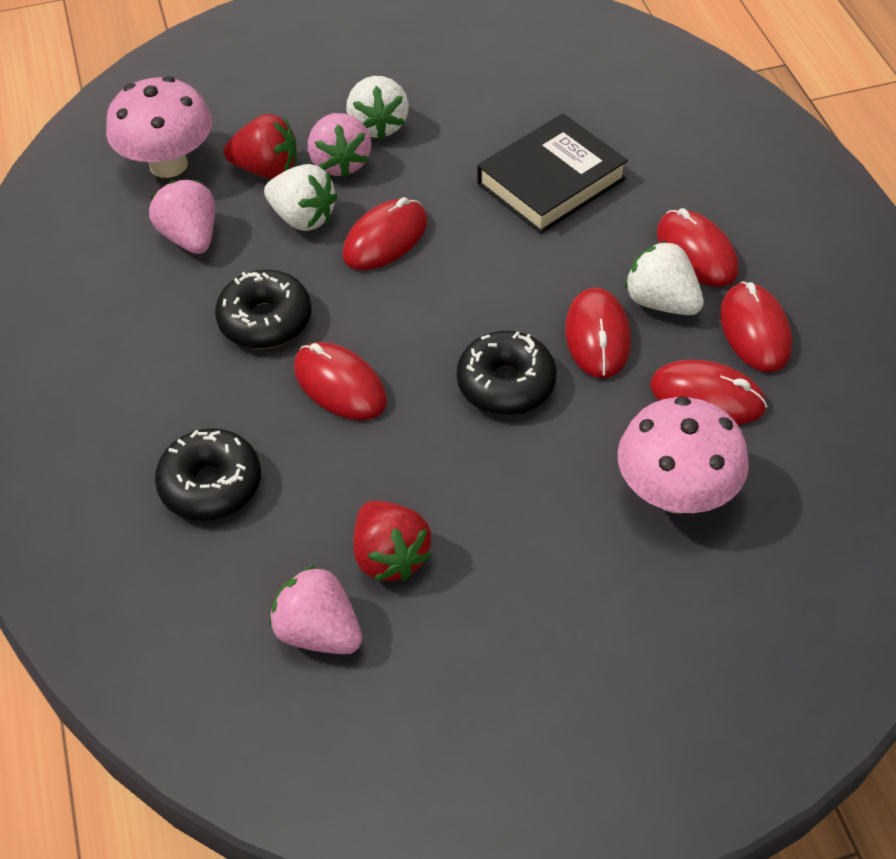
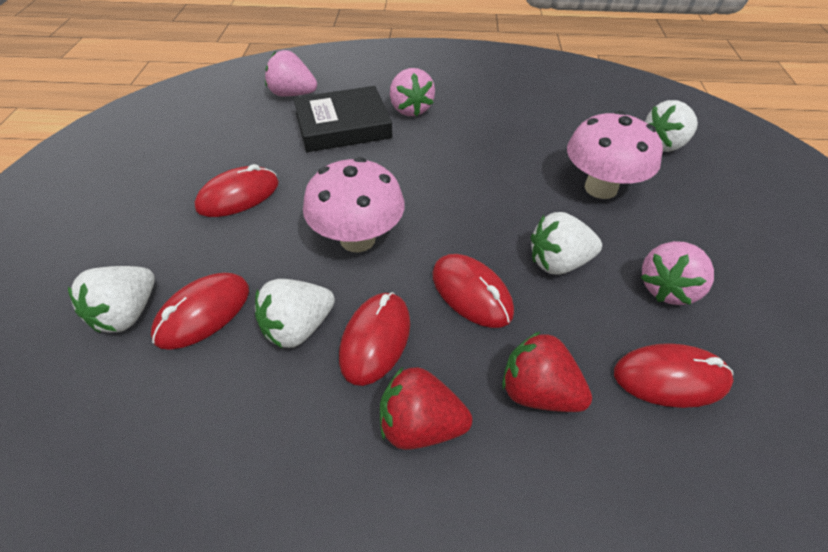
black donut: 3 -> 0
red mouse: 6 -> 5
white strawberry: 3 -> 4

